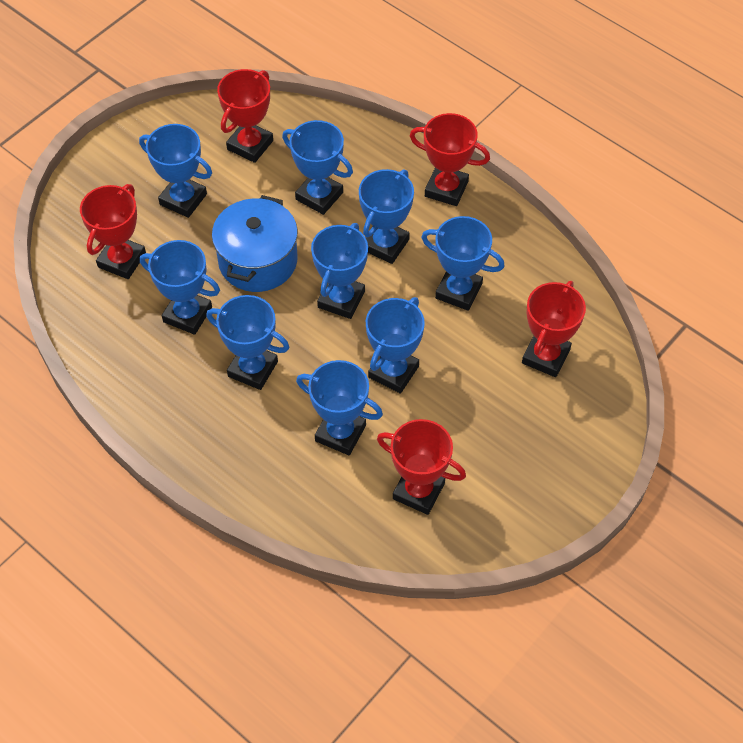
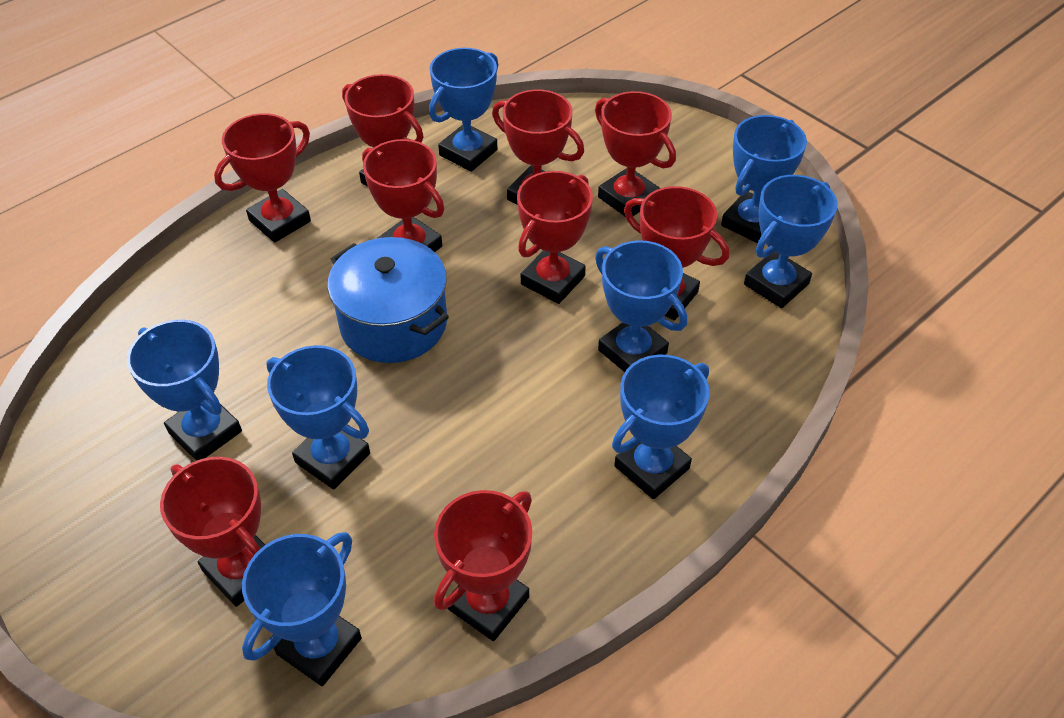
blue trophy: 9 -> 8
red trophy: 5 -> 9

